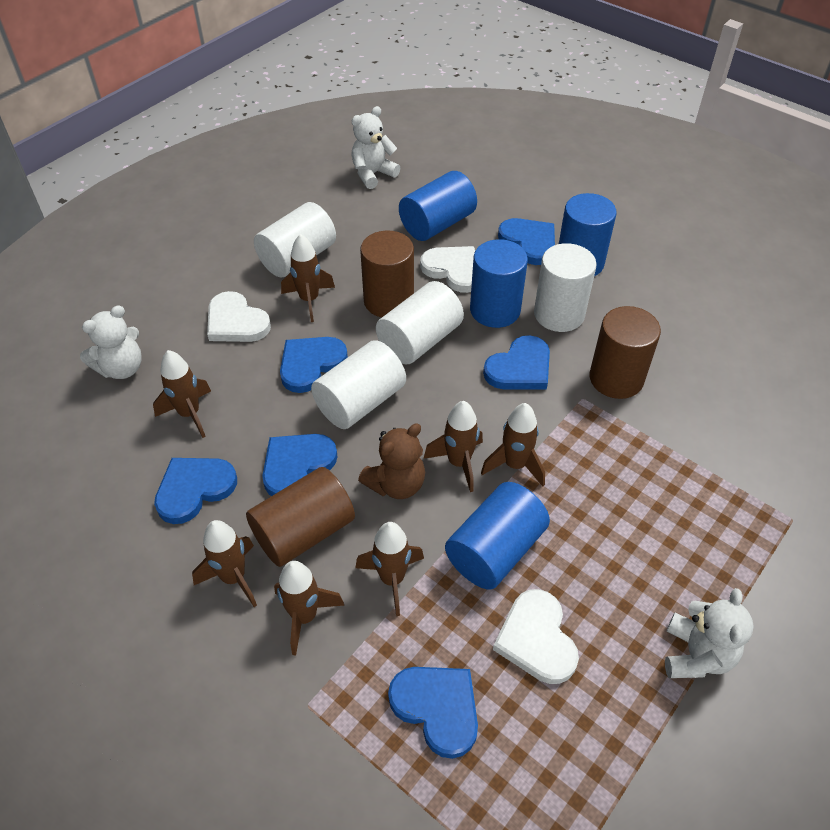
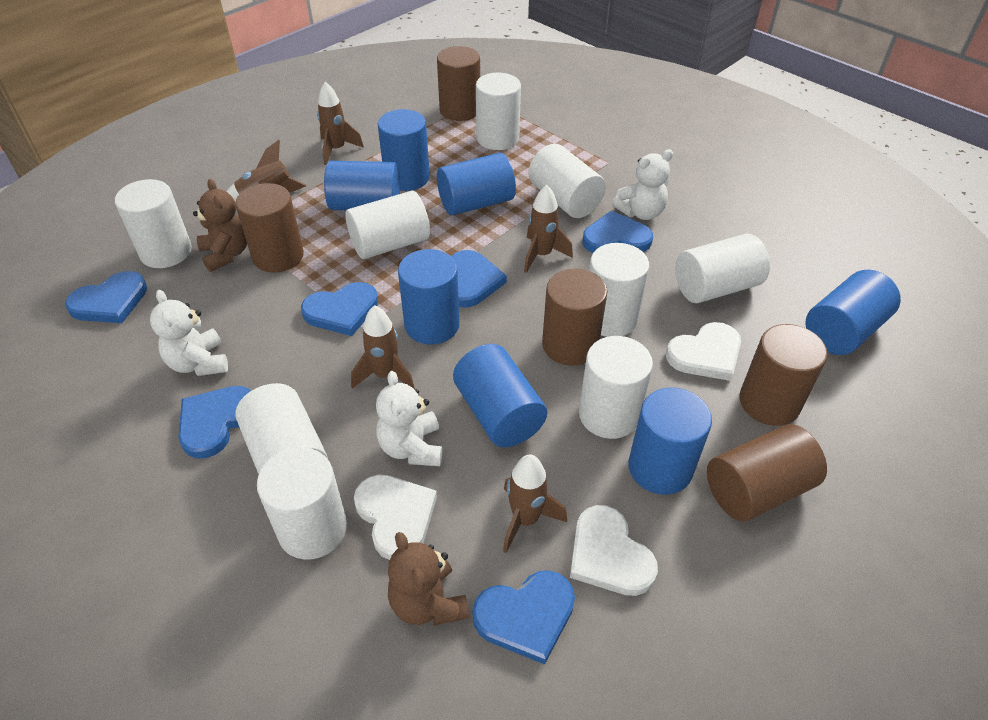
blue cylinder: 4 -> 7
brown cylinder: 3 -> 5
brown rocket: 7 -> 5
brown teddy bear: 1 -> 2
white cylinder: 4 -> 9

